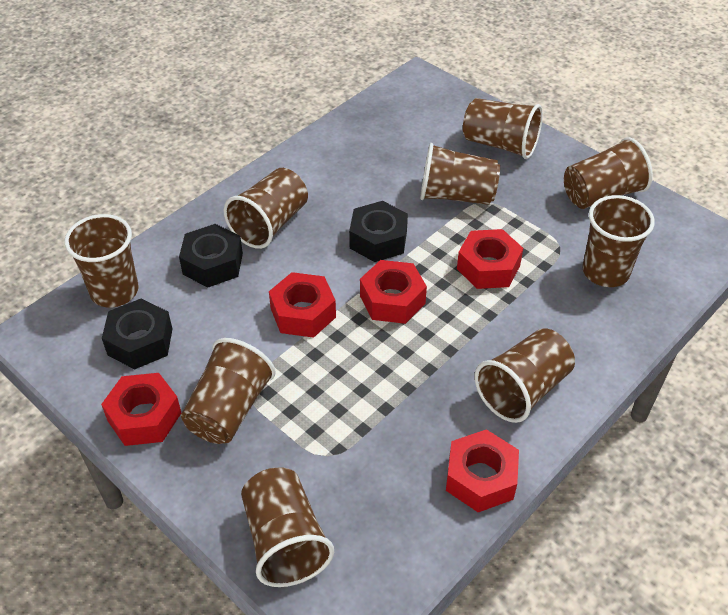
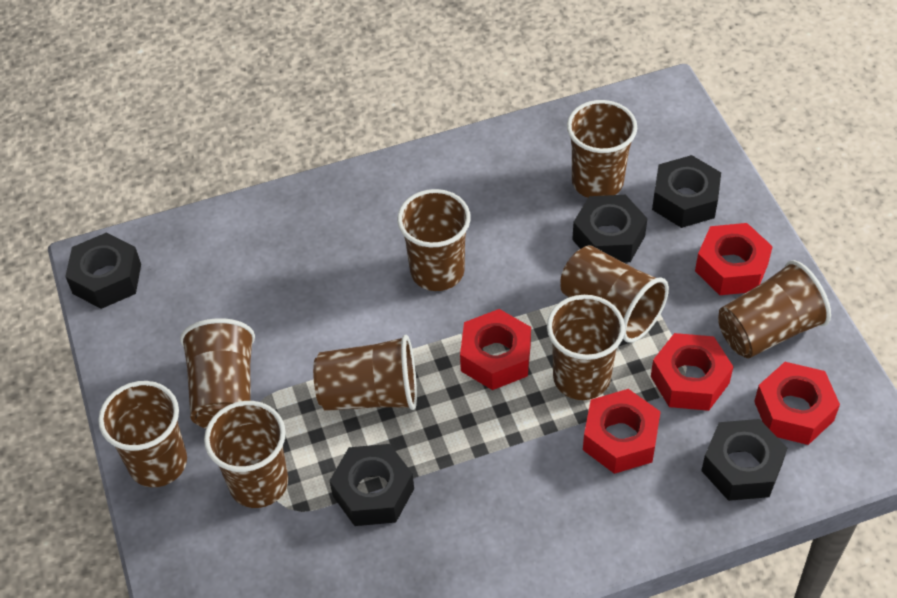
black nut: 3 -> 5

